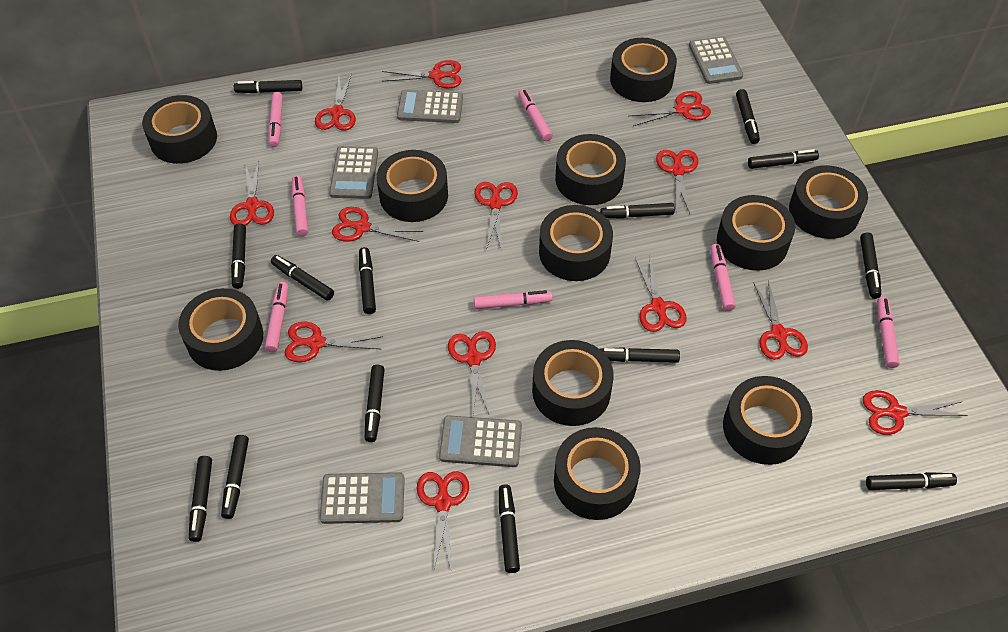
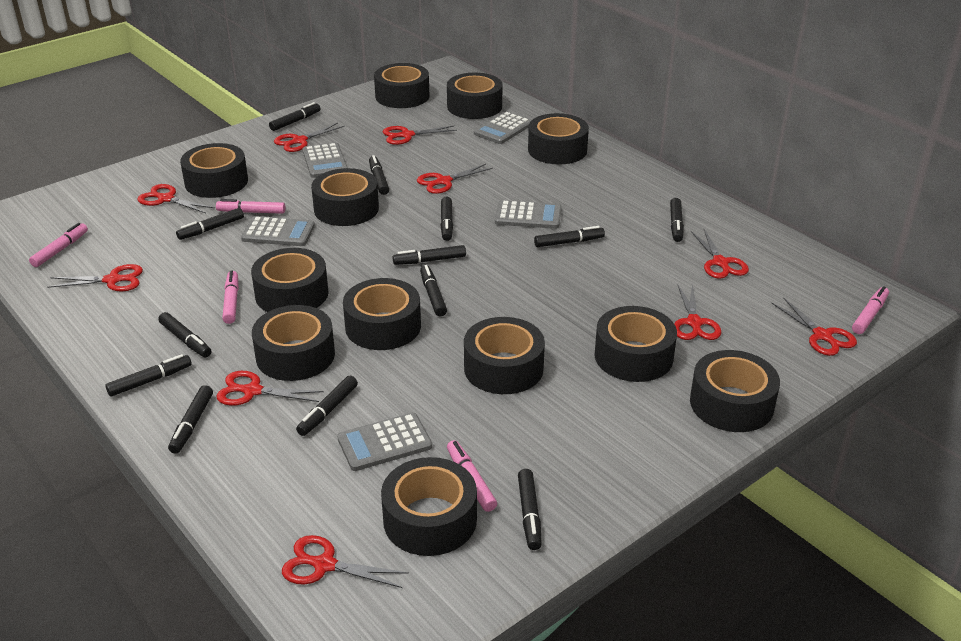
black marker: 14 -> 13
black tape: 11 -> 12
pink marker: 7 -> 5
red scissors: 13 -> 10

